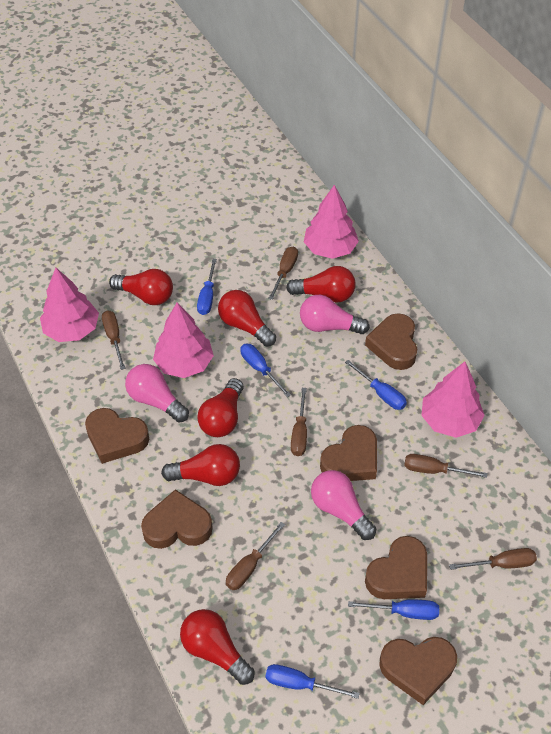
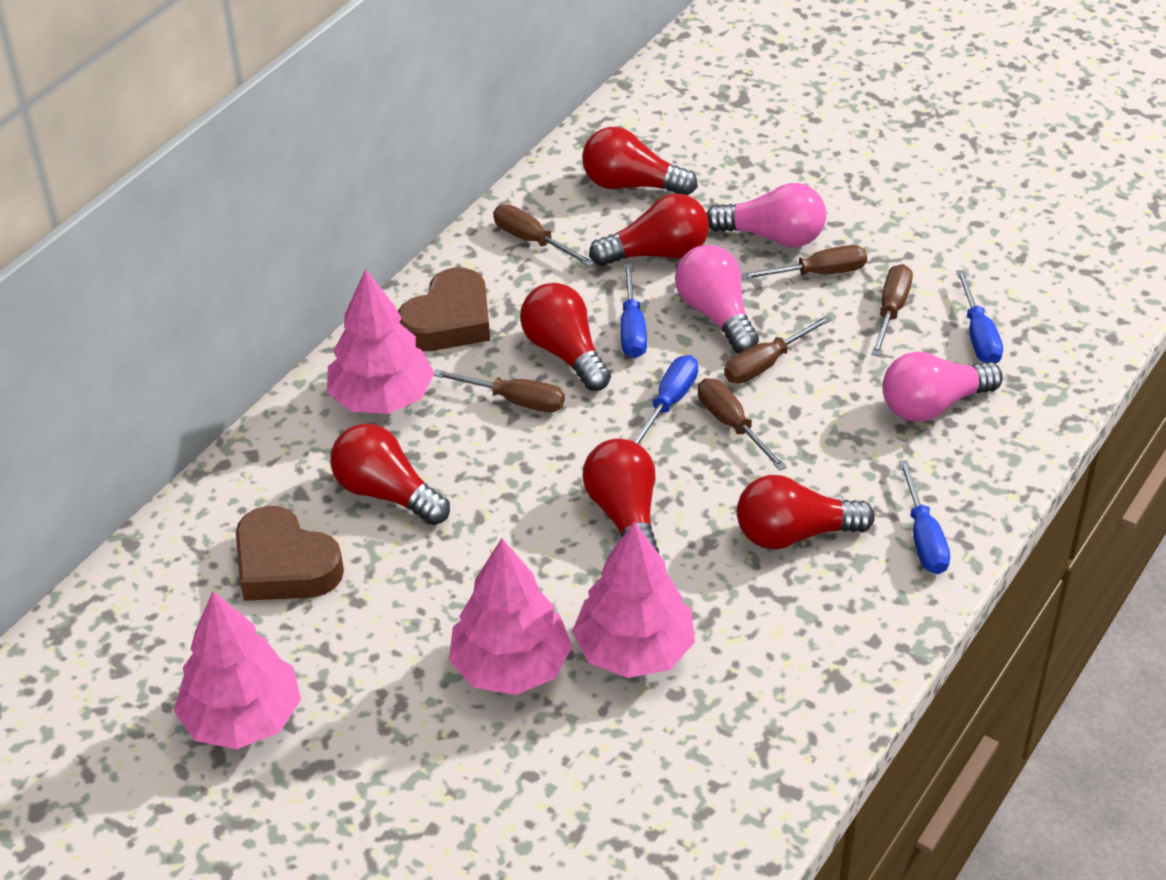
blue screwdriver: 5 -> 4
brown heart: 6 -> 2

